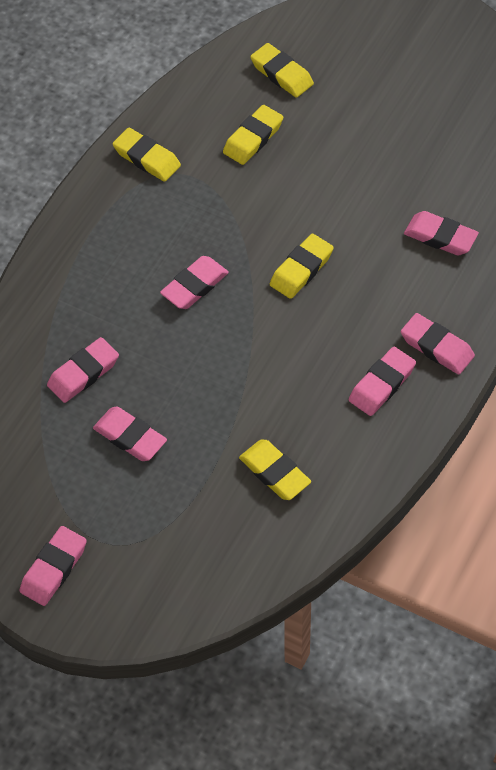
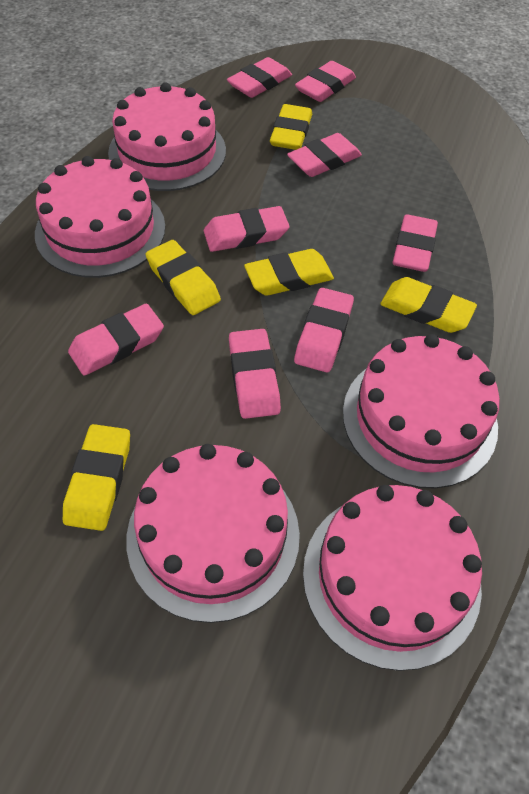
pink cake: 0 -> 5
pink eraser: 7 -> 8

